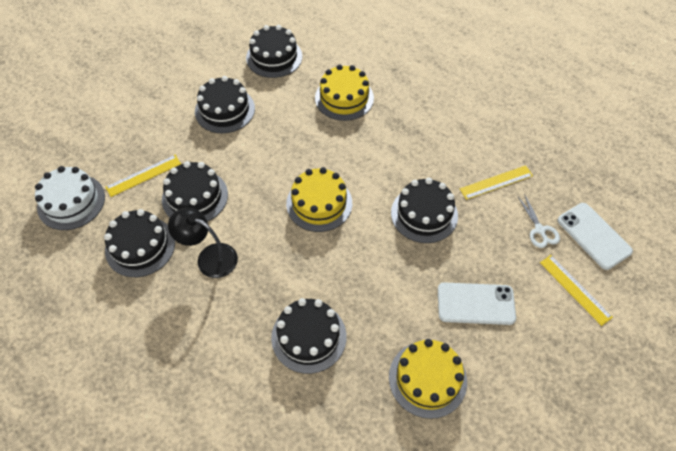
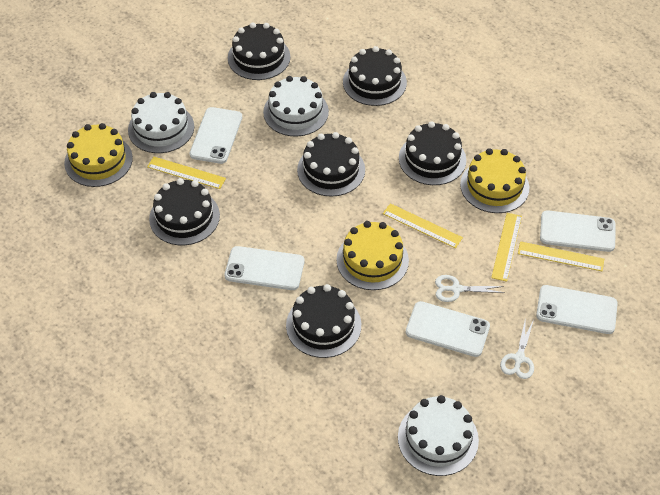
black lamp: 1 -> 0
white cake: 1 -> 3
white phone: 2 -> 5
white scissors: 1 -> 2
yellow ruler: 3 -> 4

